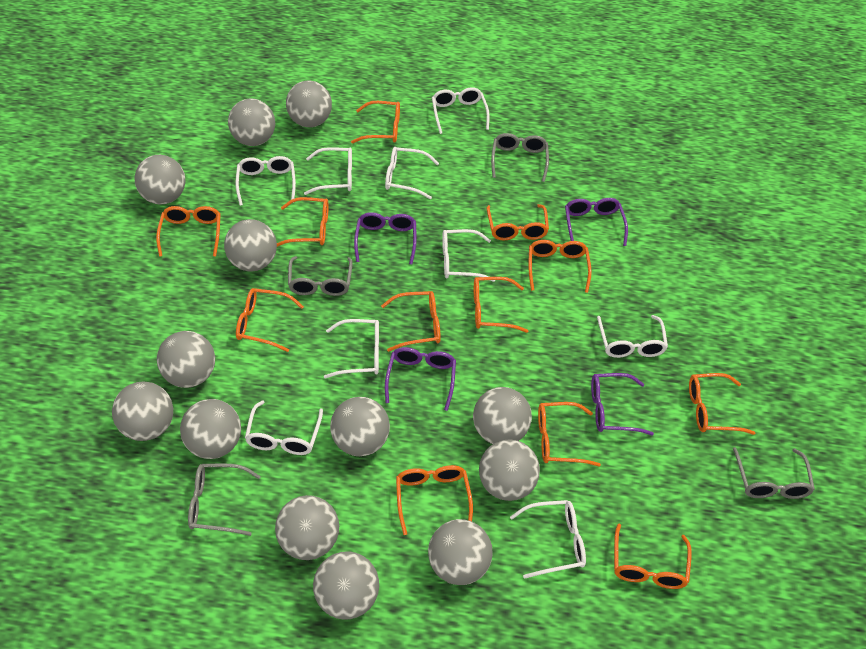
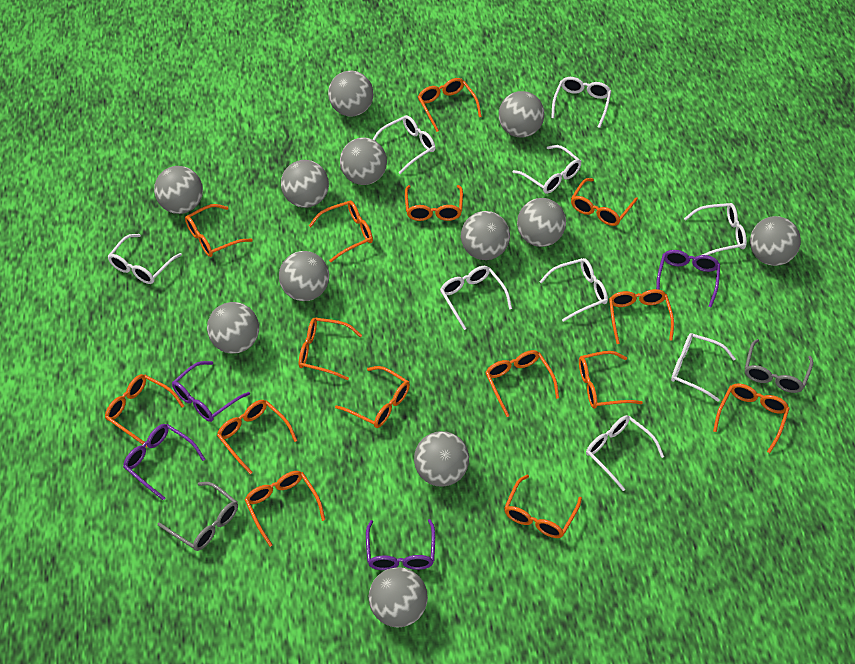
grey ball: 13 -> 12
grey glasses: 4 -> 2
orange glasses: 12 -> 15

